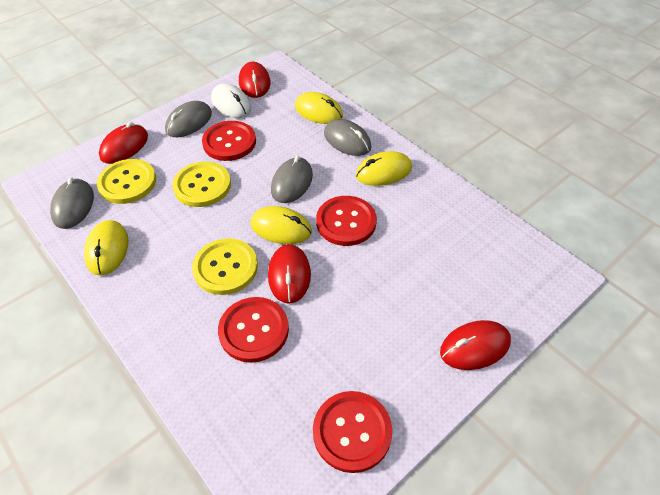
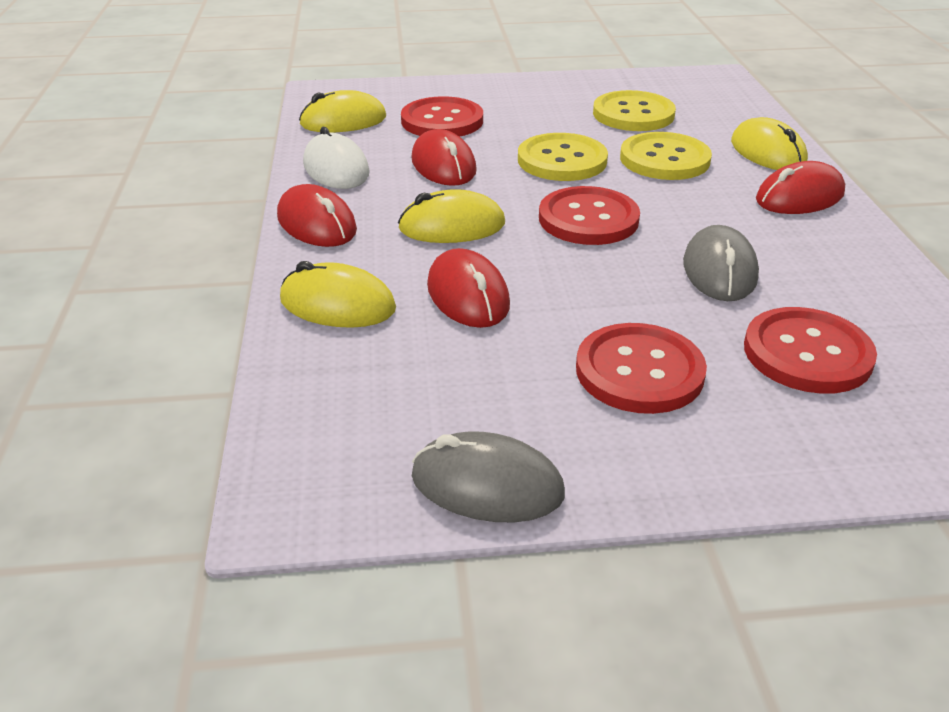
grey mouse: 4 -> 2

